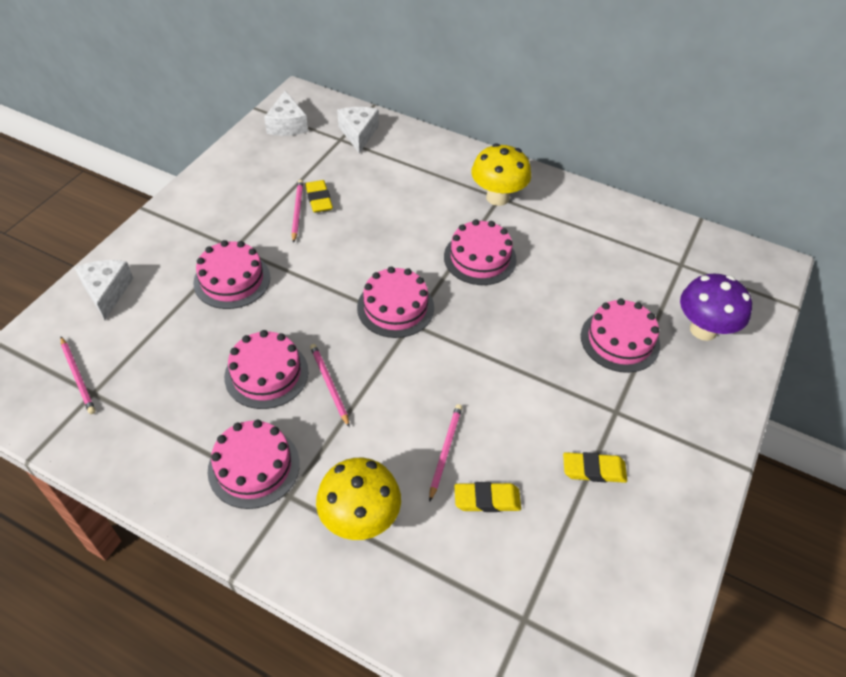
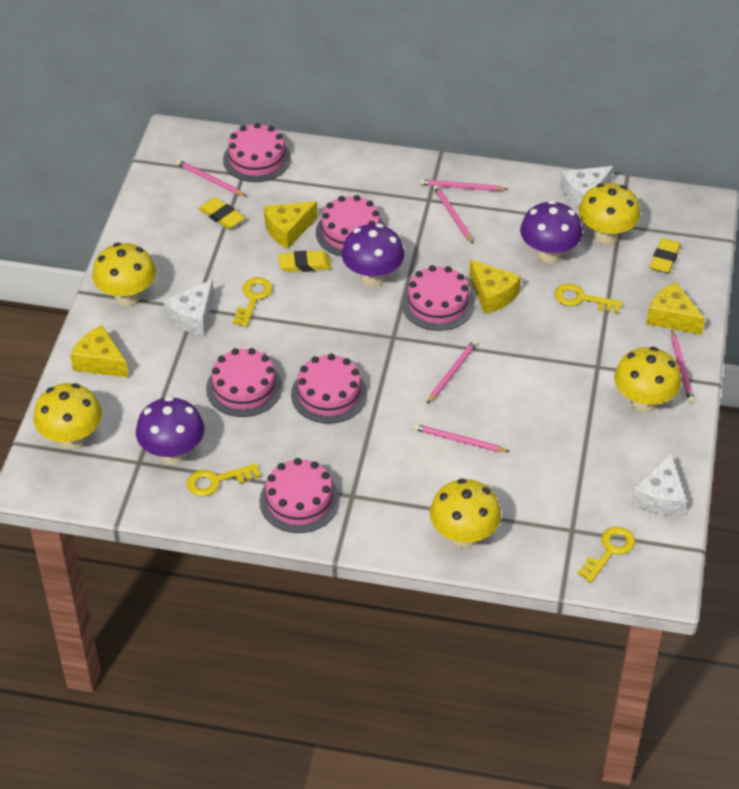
pink pencil: 4 -> 6
purple mushroom: 1 -> 3
yellow cheese: 0 -> 4
yellow key: 0 -> 4
yellow mushroom: 2 -> 5

